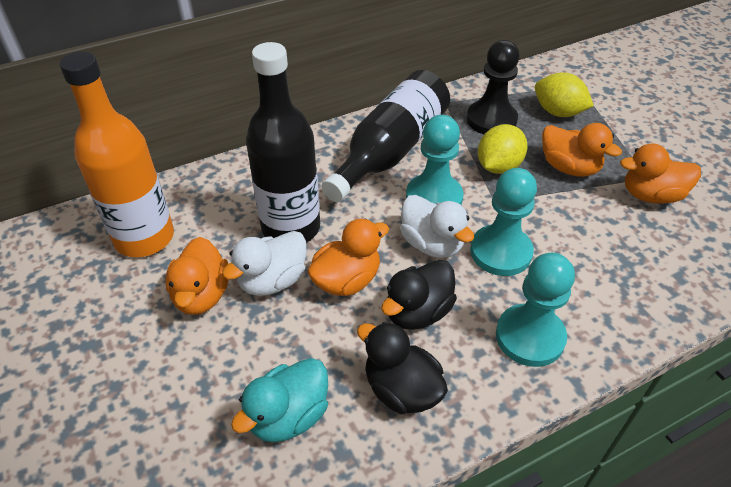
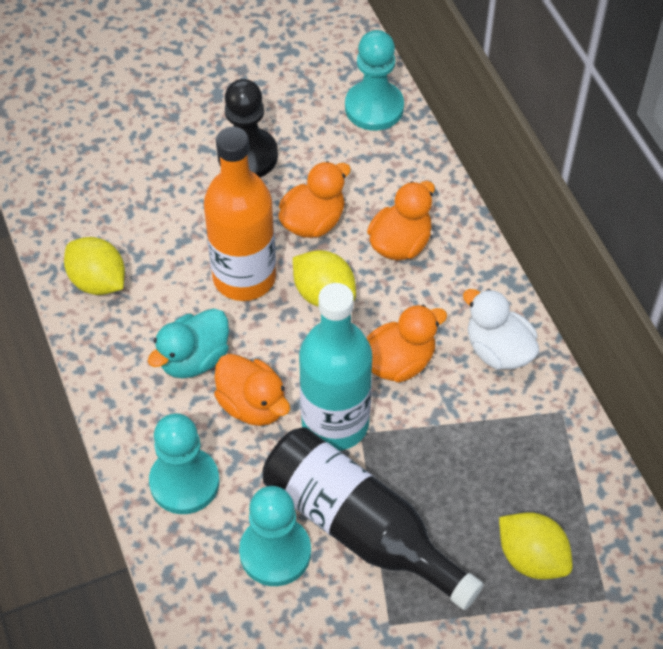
black bottle: 2 -> 1
black duck: 2 -> 0
turquoise bottle: 0 -> 1
white duck: 2 -> 1
yellow lemon: 2 -> 3

